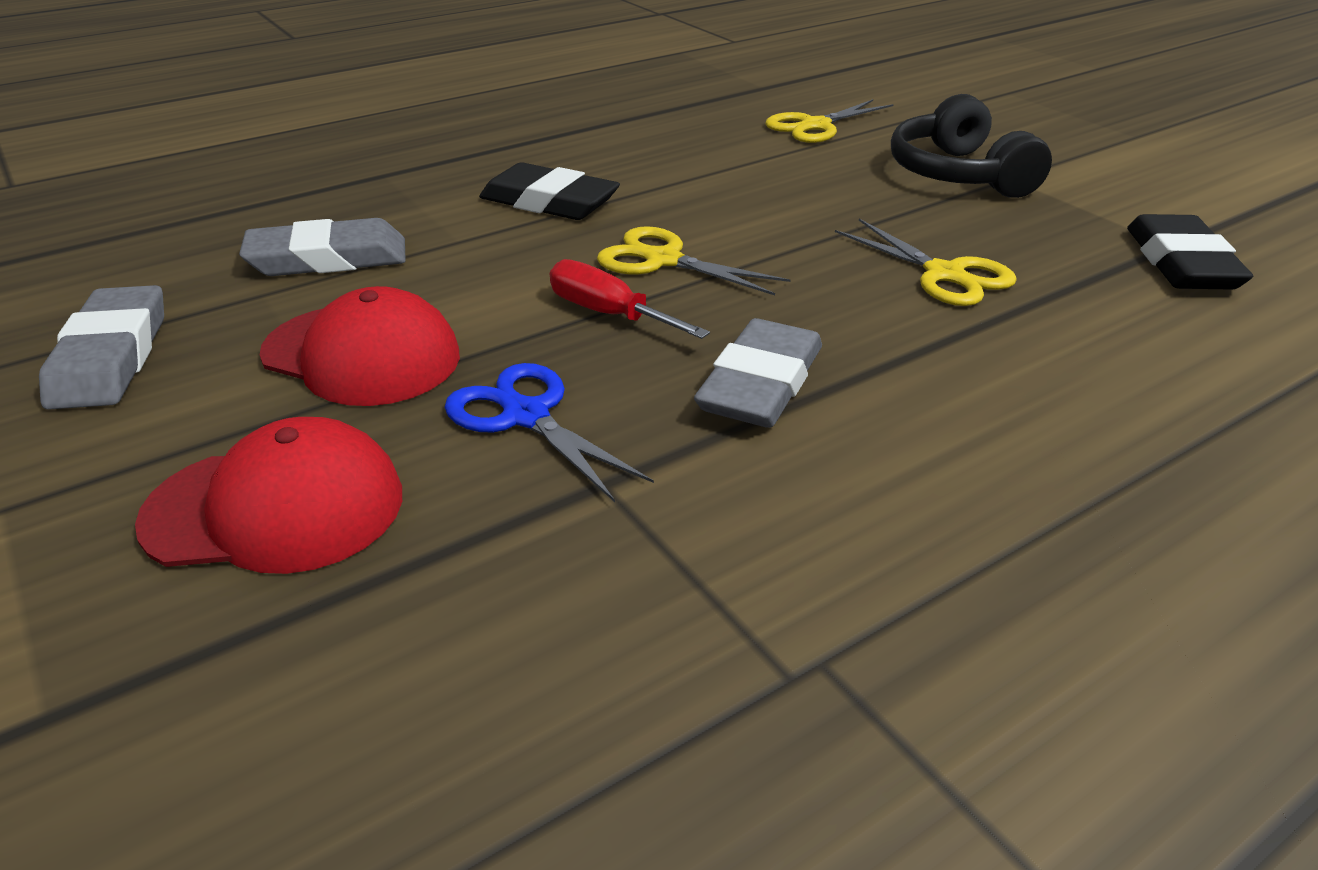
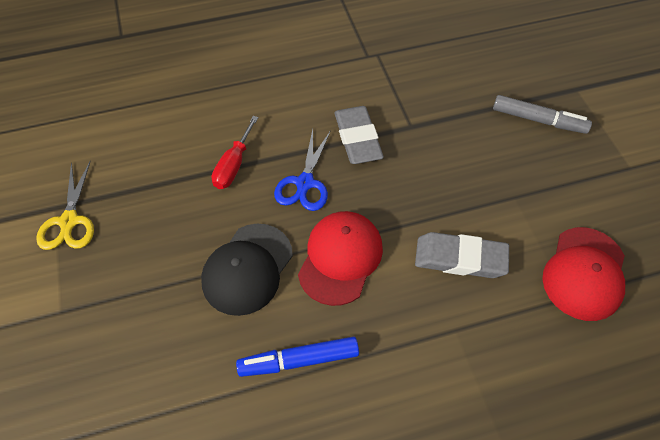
black cap: 0 -> 1
black eraser: 2 -> 0
black headphones: 1 -> 0
blue marker: 0 -> 1
grey eraser: 3 -> 2
grey marker: 0 -> 1
yellow scissors: 3 -> 1

